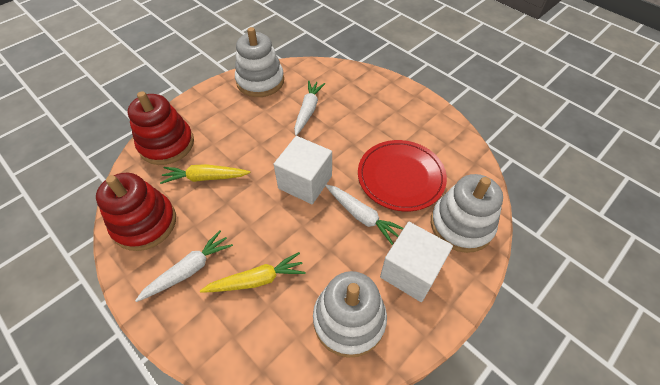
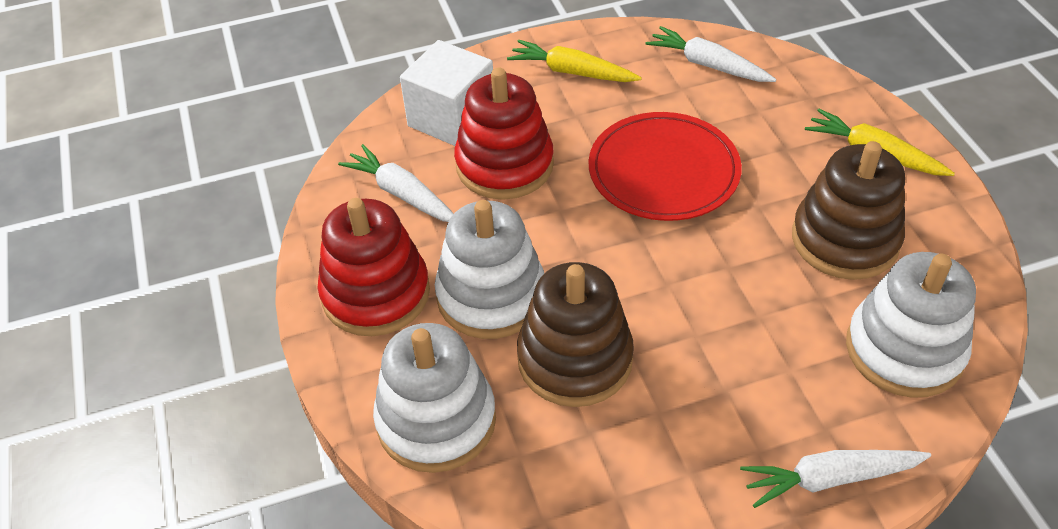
brown stacking toy: 0 -> 2
white cube: 2 -> 1

